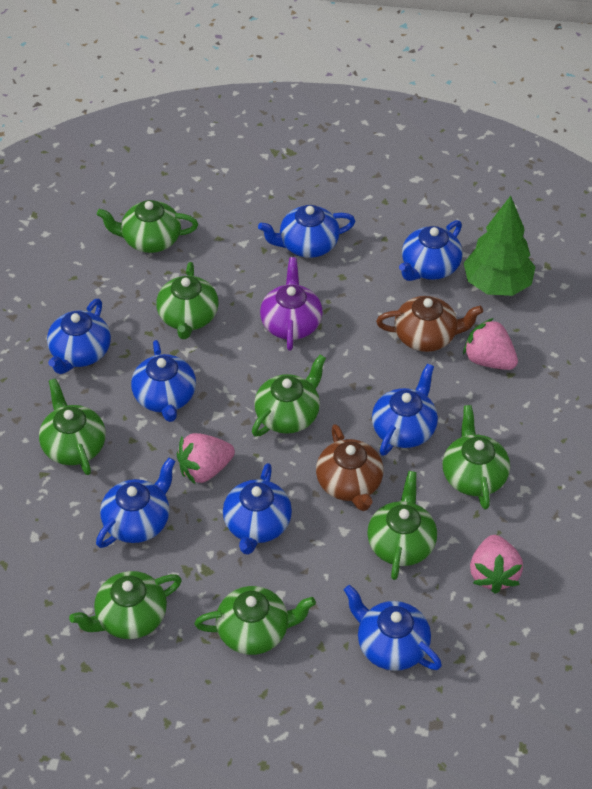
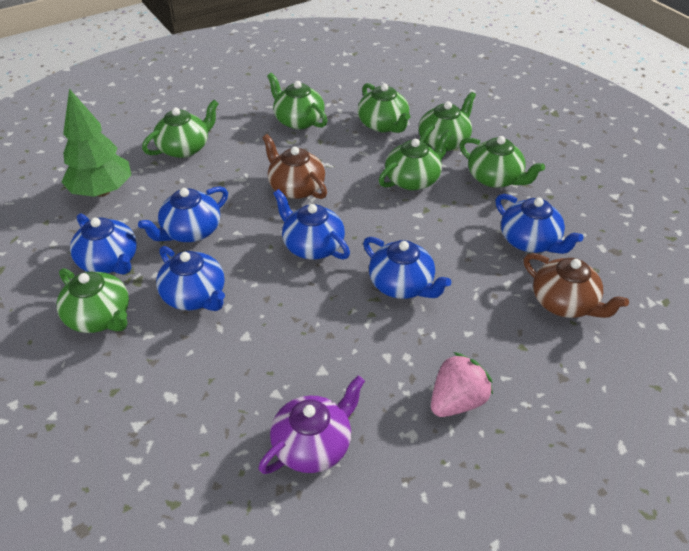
blue teapot: 8 -> 6
green teapot: 8 -> 7
pink strawberry: 3 -> 1

